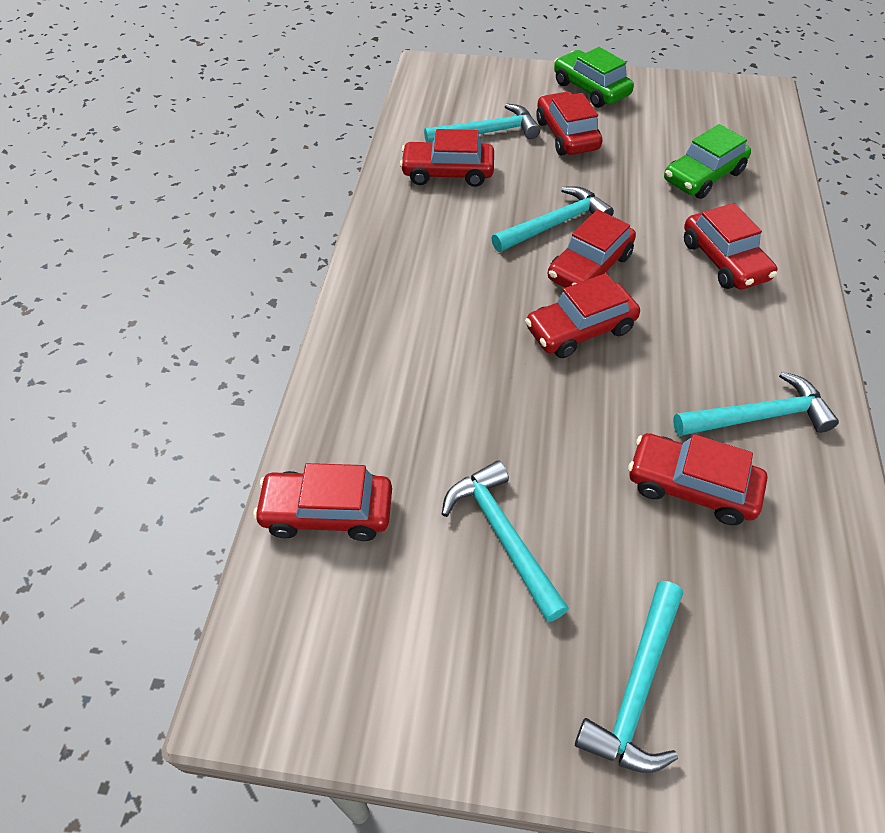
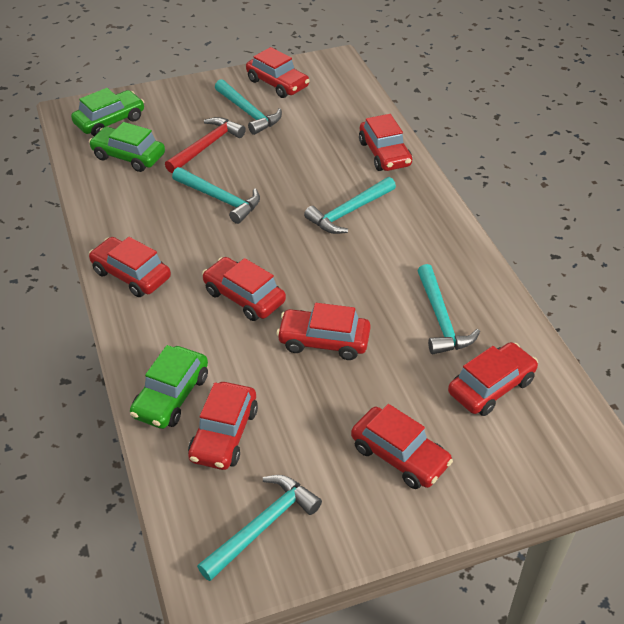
green car: 2 -> 3
red car: 7 -> 8
red hammer: 0 -> 1

